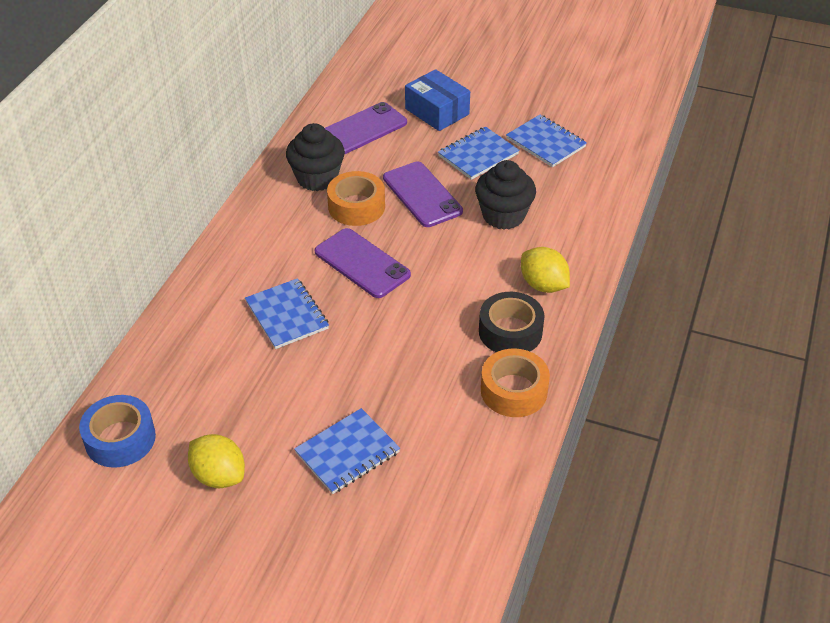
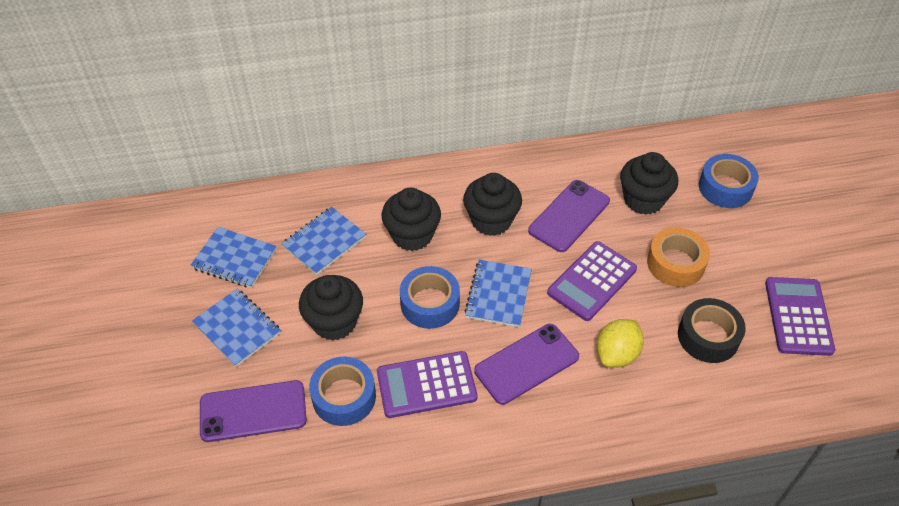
black cupcake: 2 -> 4
blue box: 1 -> 0
blue tape: 1 -> 3
orange tape: 2 -> 1
purple calculator: 0 -> 3
yellow lemon: 2 -> 1

